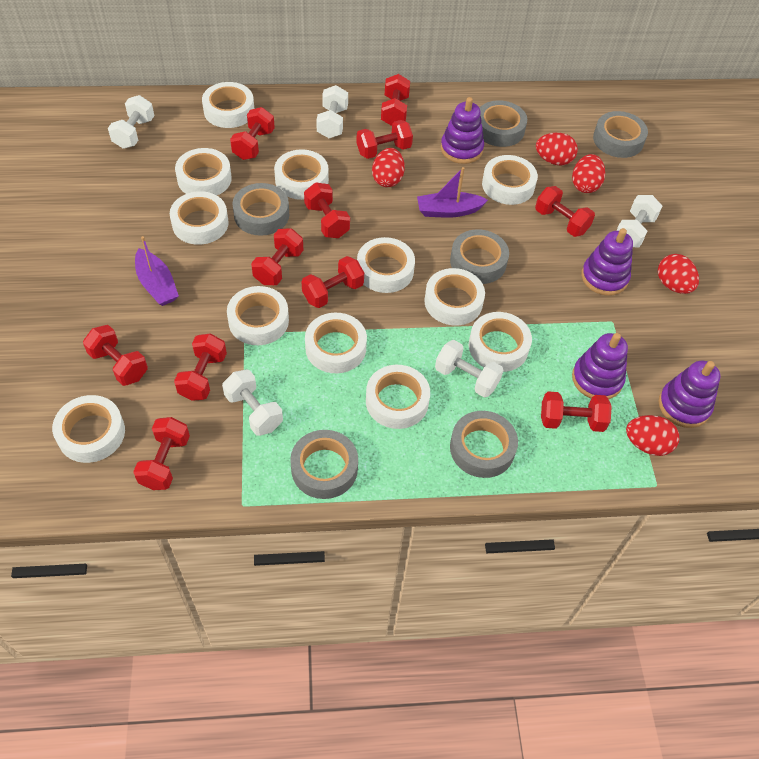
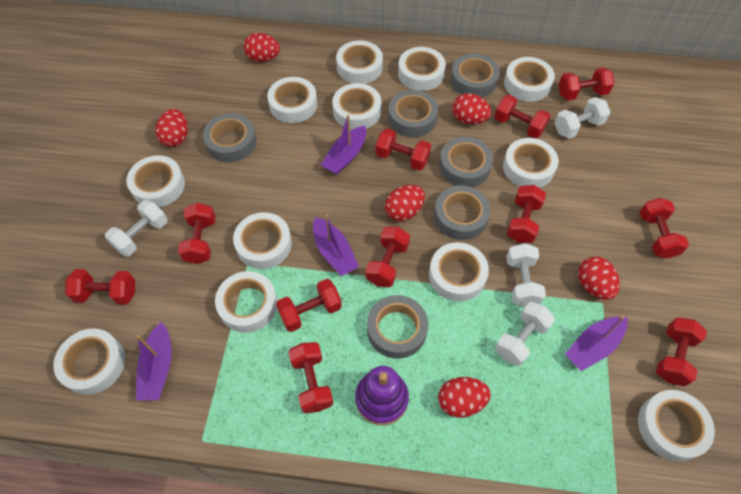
purple boat: 2 -> 4
purple stacking toy: 4 -> 1
red egg: 5 -> 6
white dumbbell: 5 -> 4

